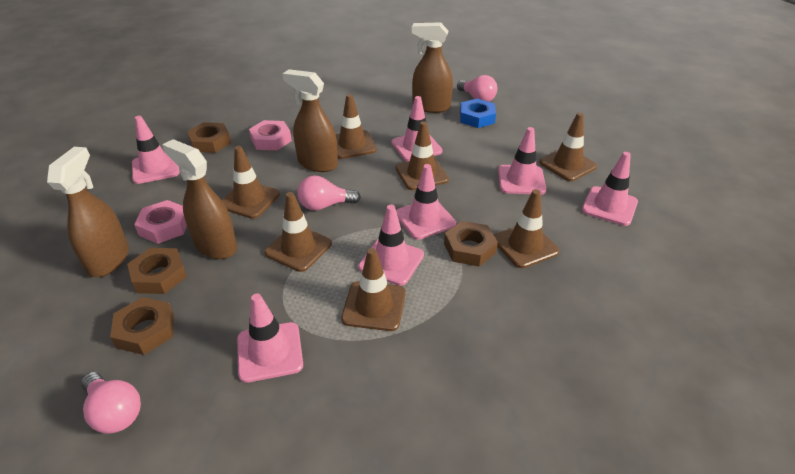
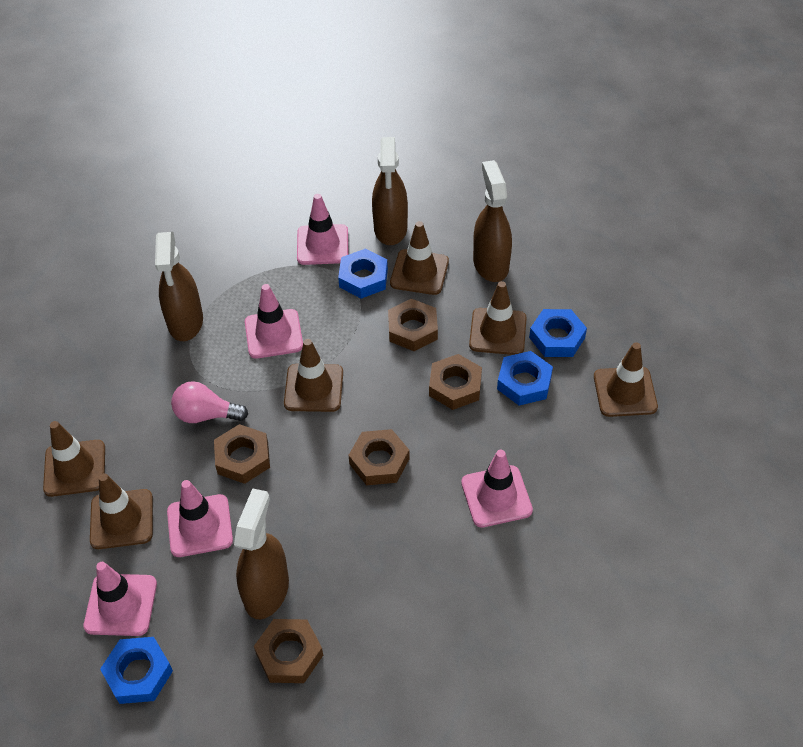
blue nut: 1 -> 4
brown nut: 4 -> 5
brown traffic cone: 7 -> 6
pink light bulb: 3 -> 1
pink nut: 2 -> 0
pink traffic cone: 7 -> 5

